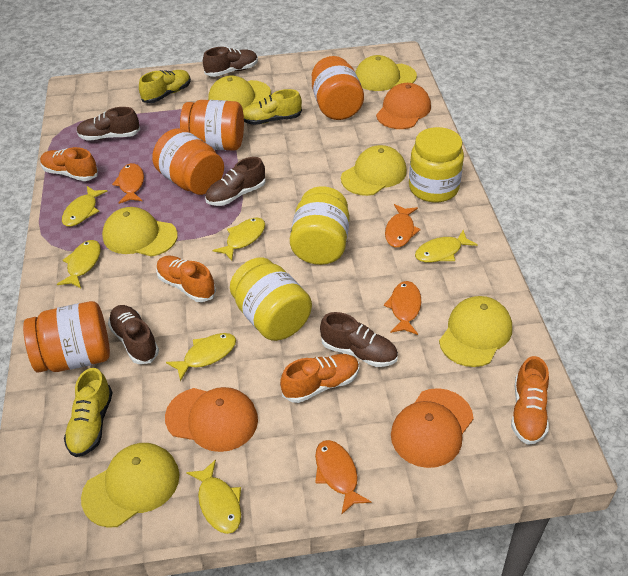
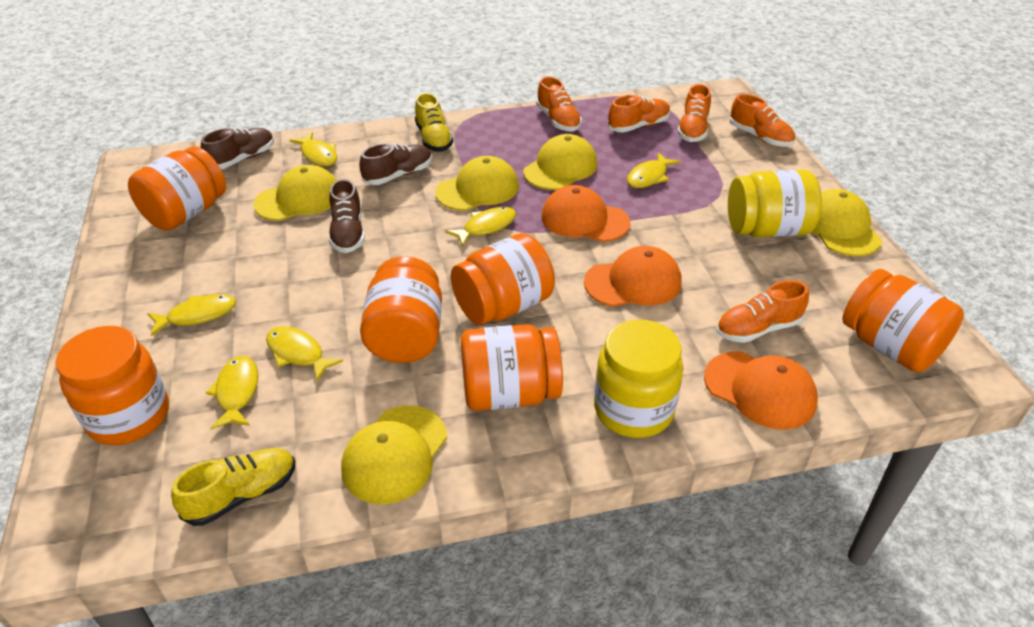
brown shoe: 5 -> 3
orange fish: 4 -> 0
orange jar: 4 -> 6
orange shoe: 4 -> 5
yellow cap: 6 -> 5
yellow jar: 3 -> 2
yellow shoe: 3 -> 2

